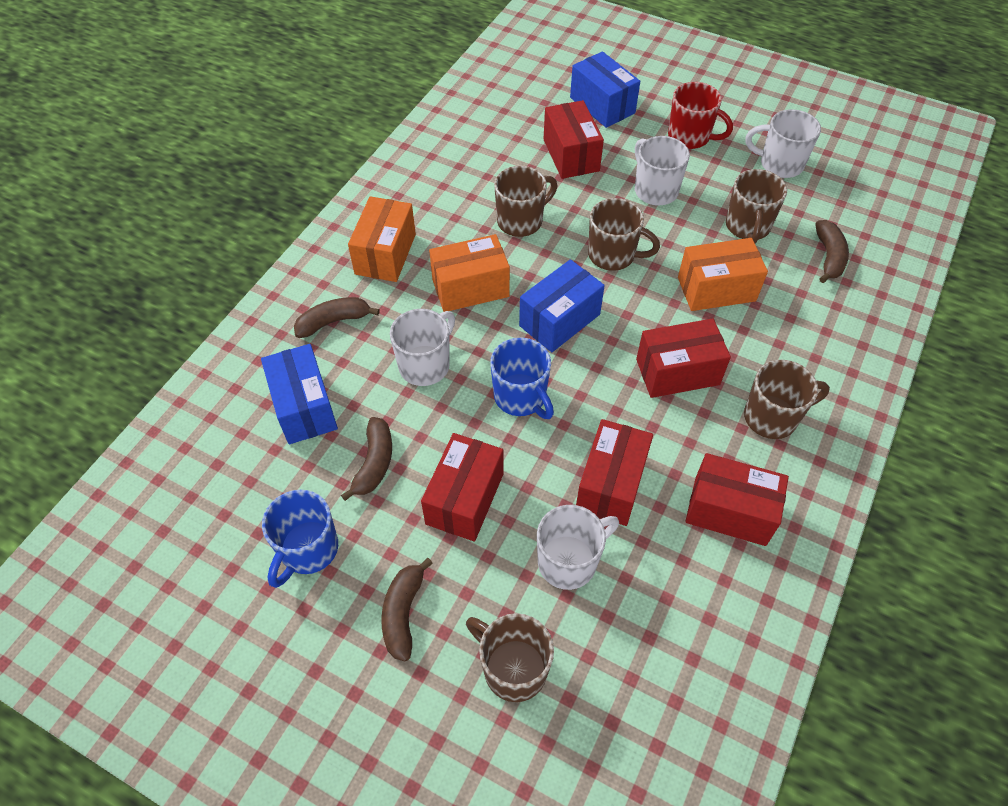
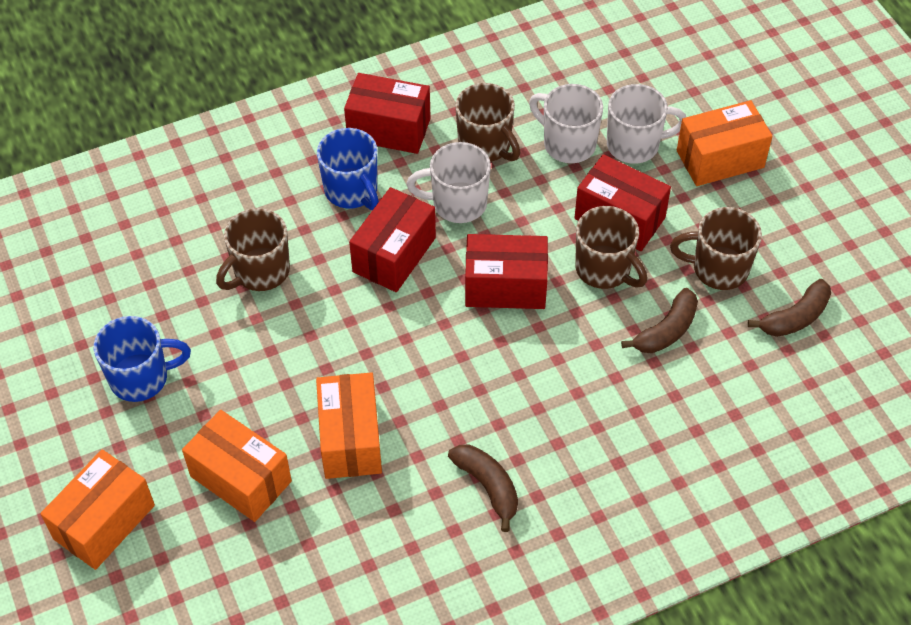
blue box: 3 -> 0
brown banana: 4 -> 3
brown mug: 5 -> 4
orange box: 3 -> 4
red box: 5 -> 4
red mug: 1 -> 0
white mug: 4 -> 3

